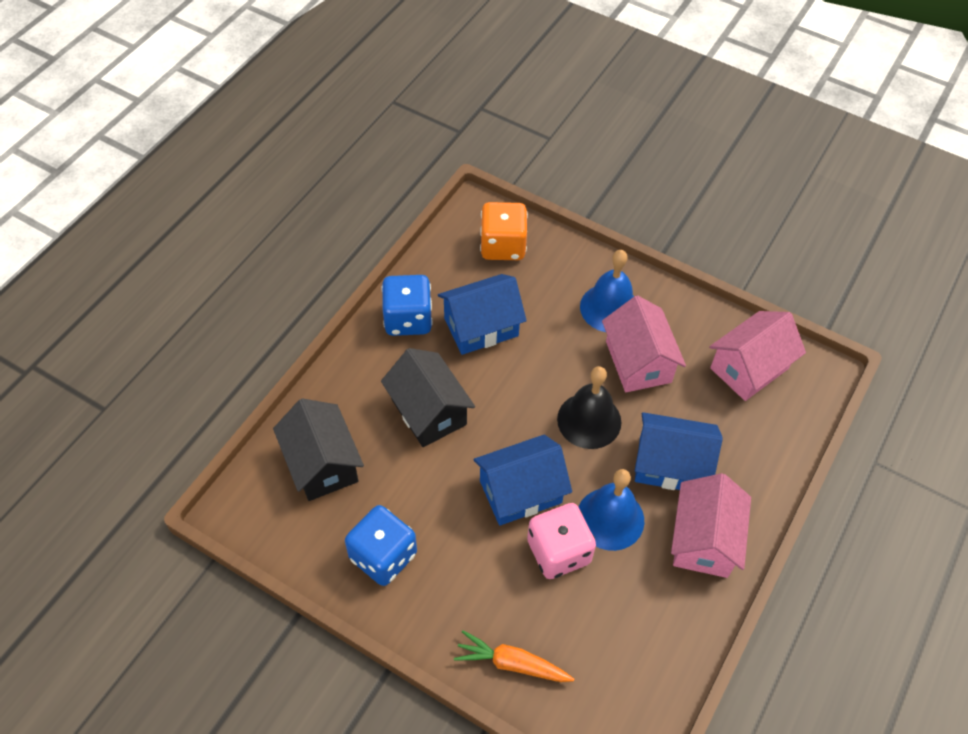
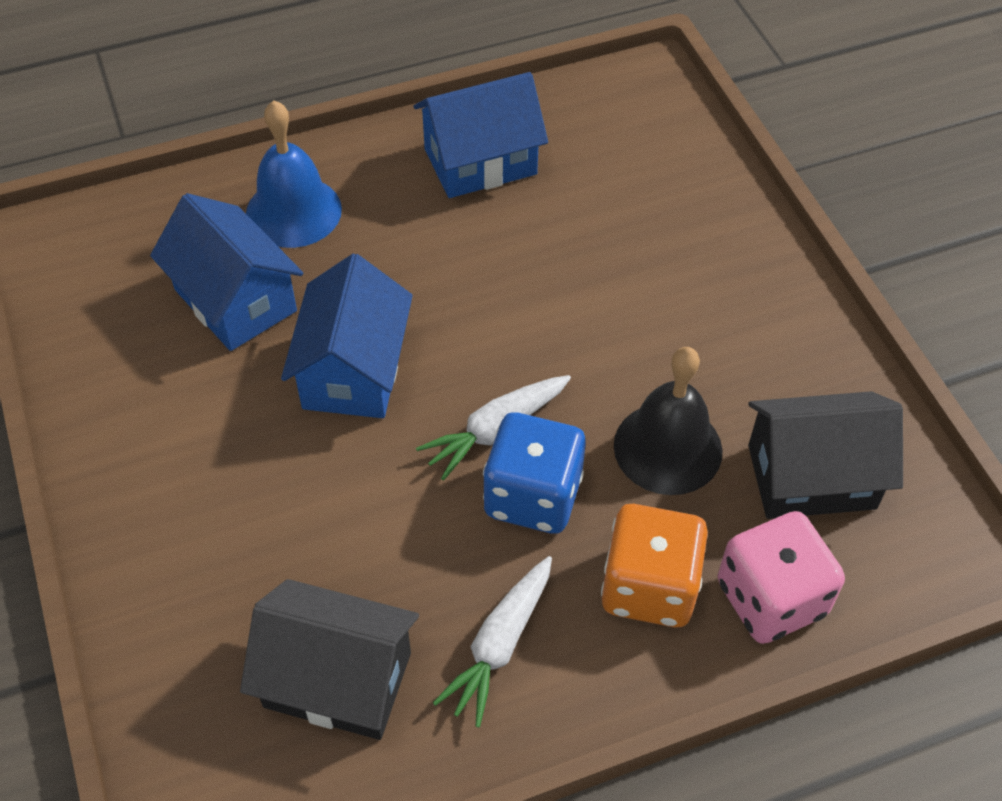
blue bell: 2 -> 1
blue dice: 2 -> 1
orange carrot: 1 -> 0
pink house: 3 -> 0
white carrot: 0 -> 2

